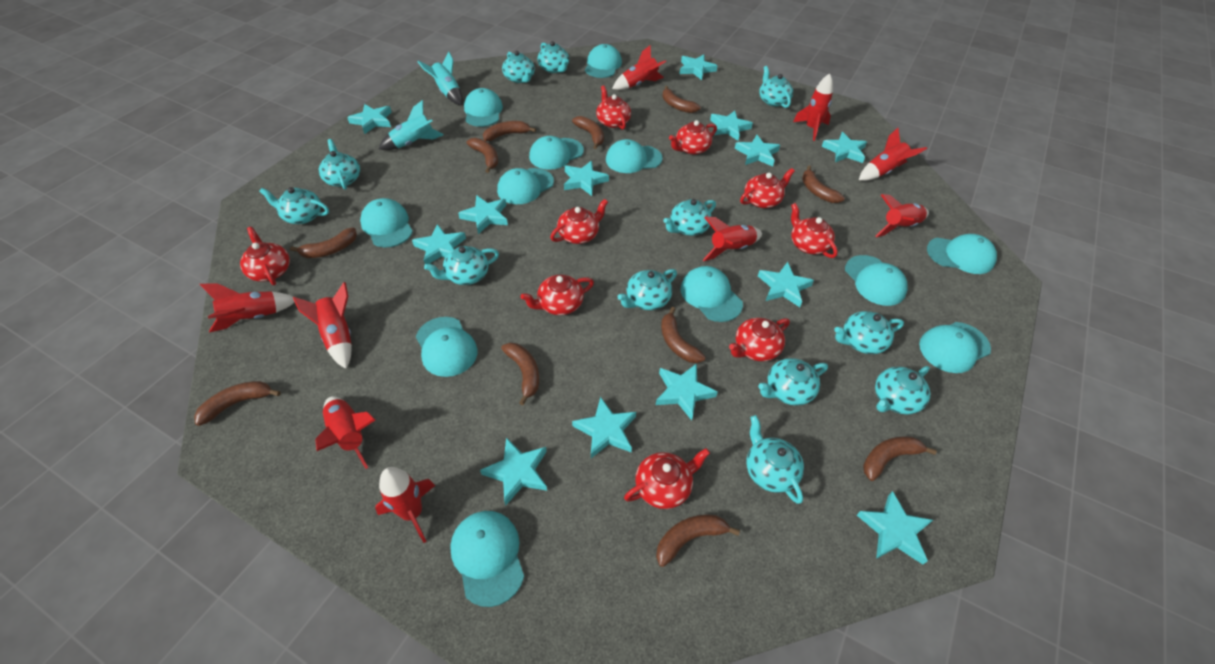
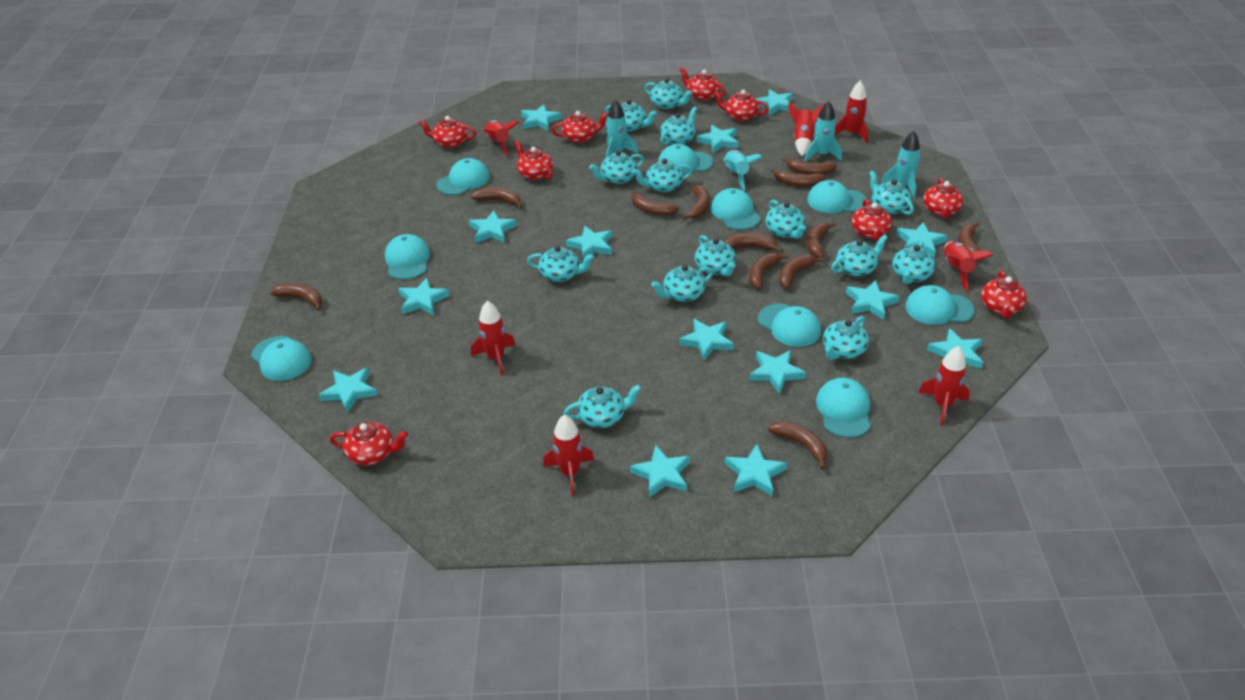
brown banana: 11 -> 12
red rocket: 9 -> 7
turquoise cap: 12 -> 9
turquoise rocket: 2 -> 4
turquoise star: 13 -> 14
turquoise teapot: 12 -> 14

